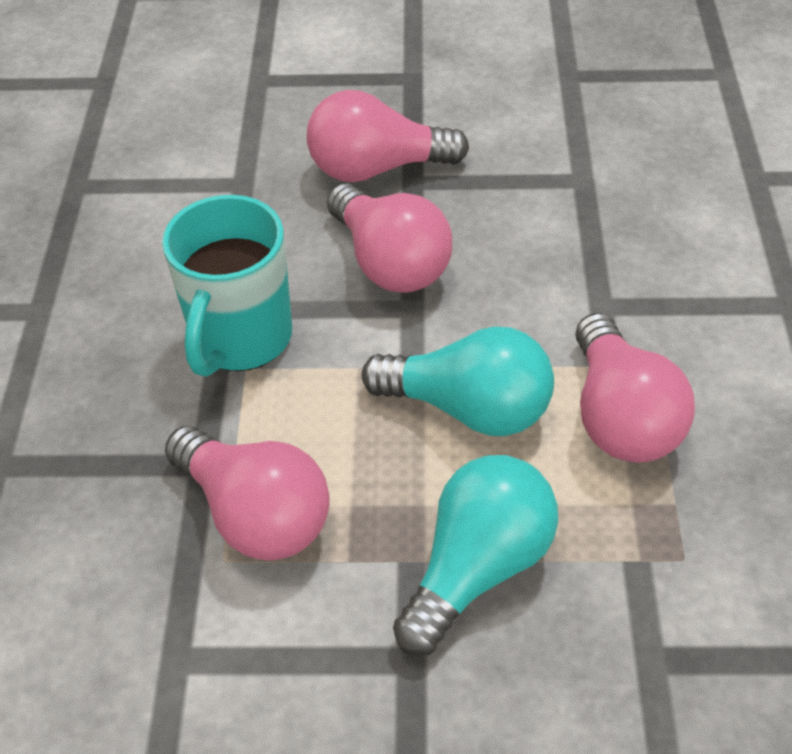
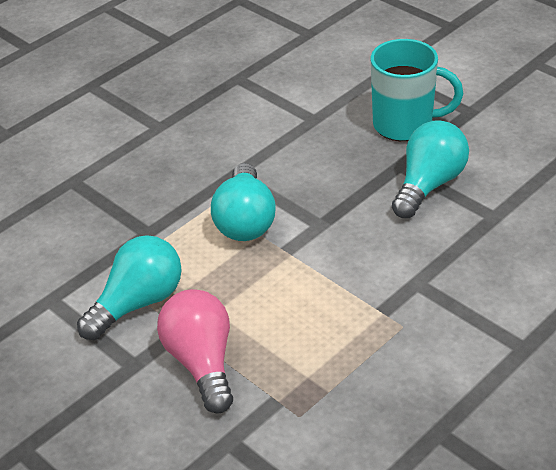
pink light bulb: 4 -> 1
turquoise light bulb: 2 -> 3

